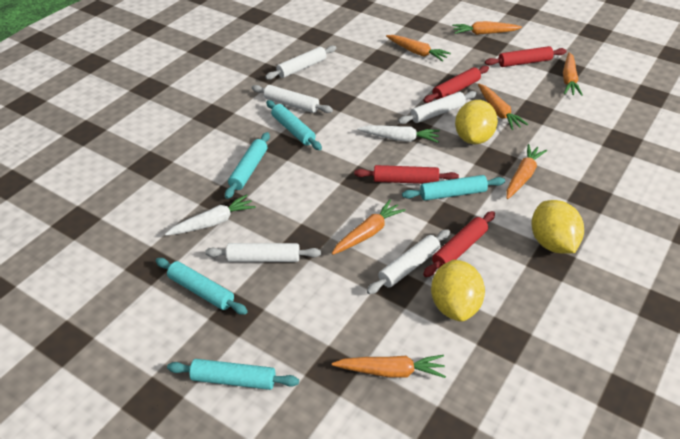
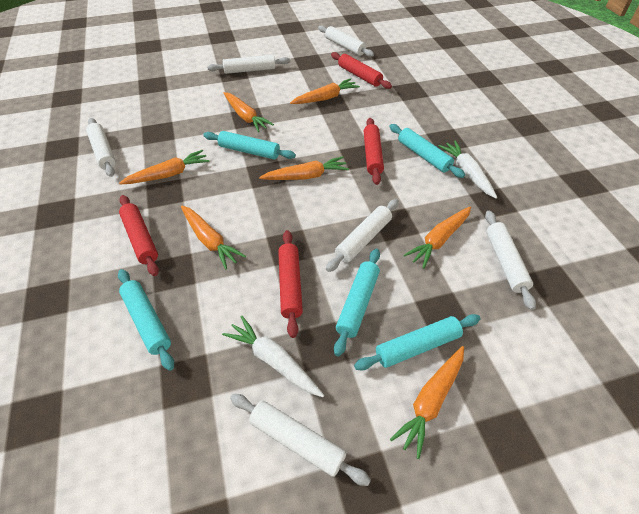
white rolling pin: 5 -> 6
yellow lemon: 3 -> 0

